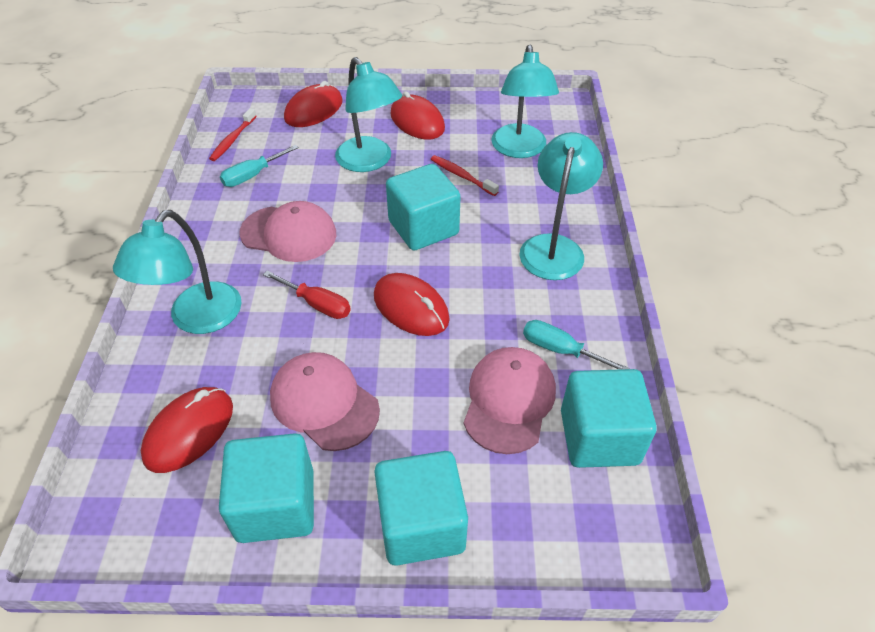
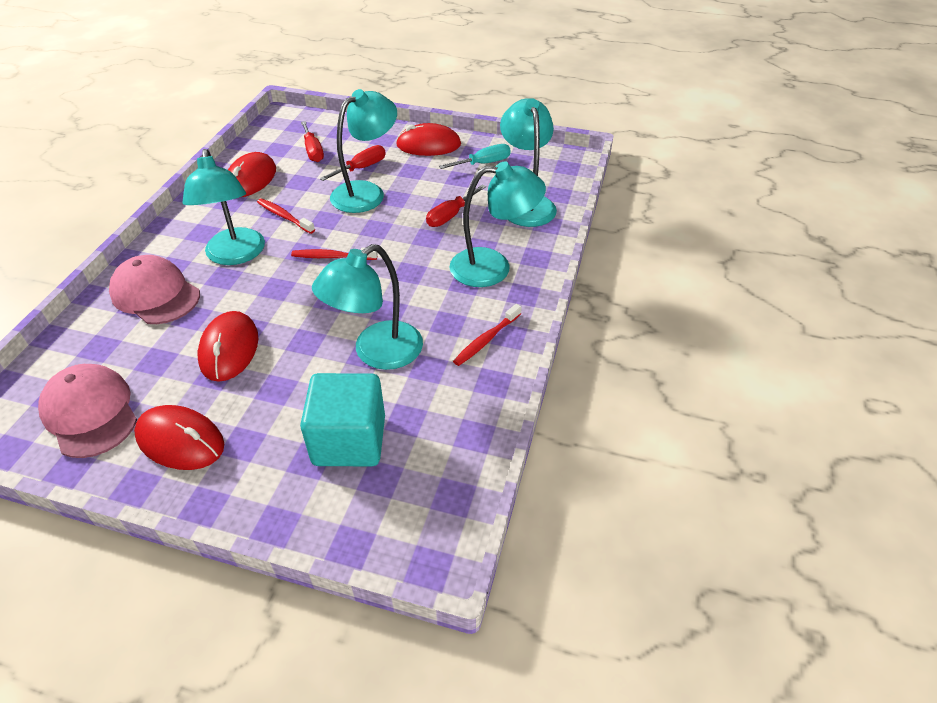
pink cap: 3 -> 2
red screwdriver: 1 -> 3
red toothbrush: 2 -> 3
turquoise cube: 4 -> 1
turquoise lamp: 4 -> 5
turquoise screwdriver: 2 -> 1

